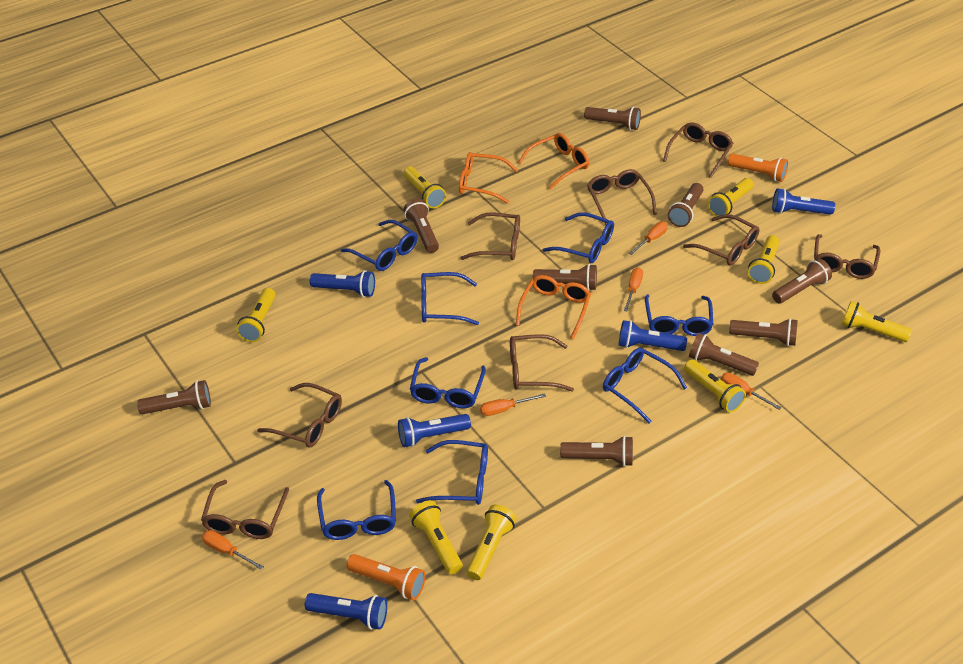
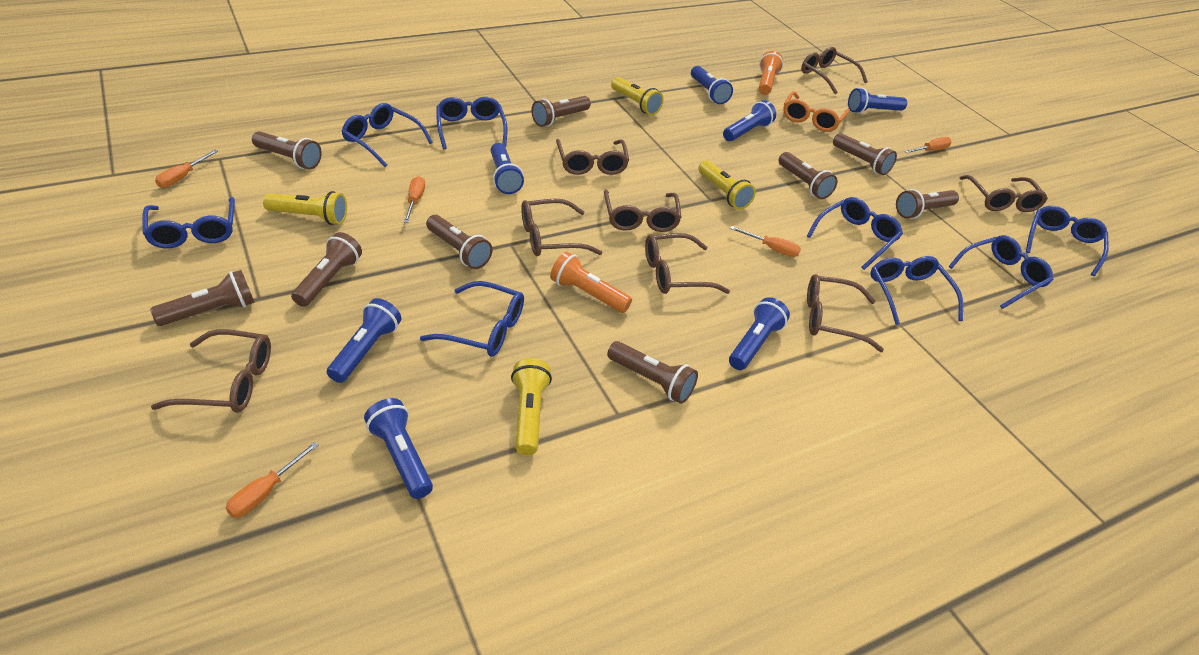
blue flashlight: 5 -> 7
orange glasses: 3 -> 1
yellow flashlight: 8 -> 4

